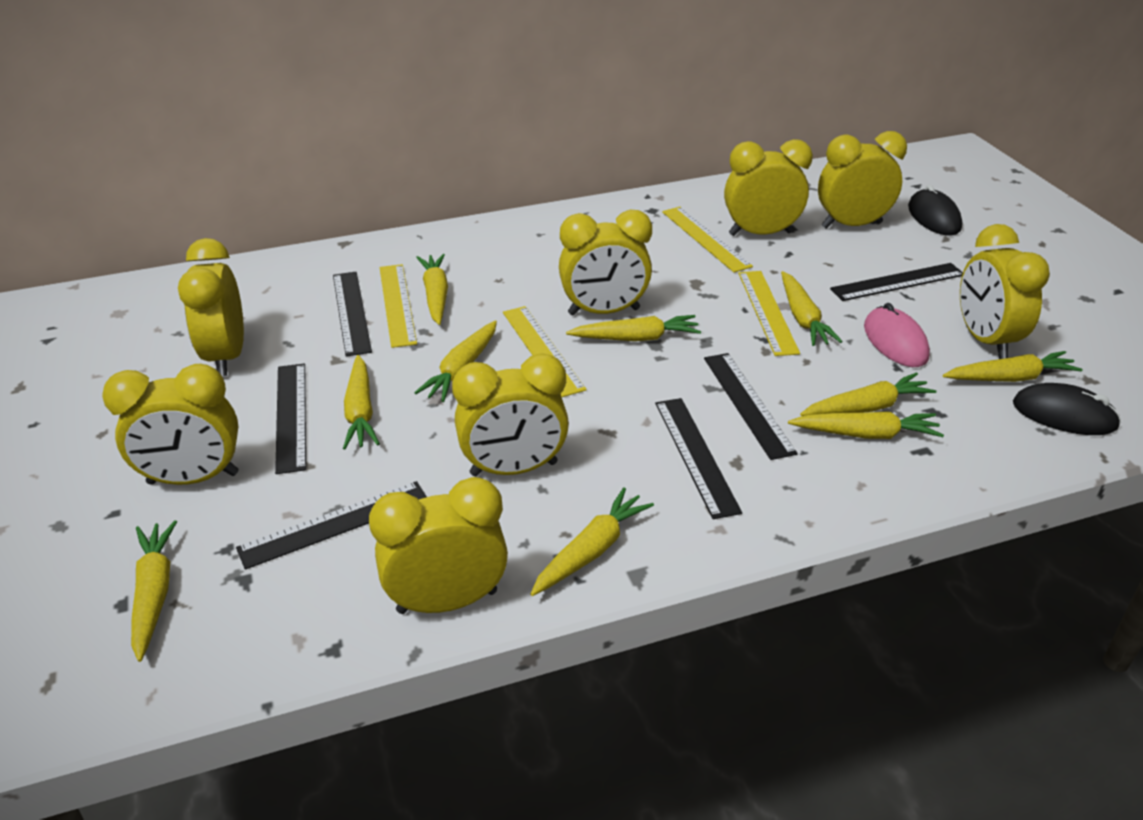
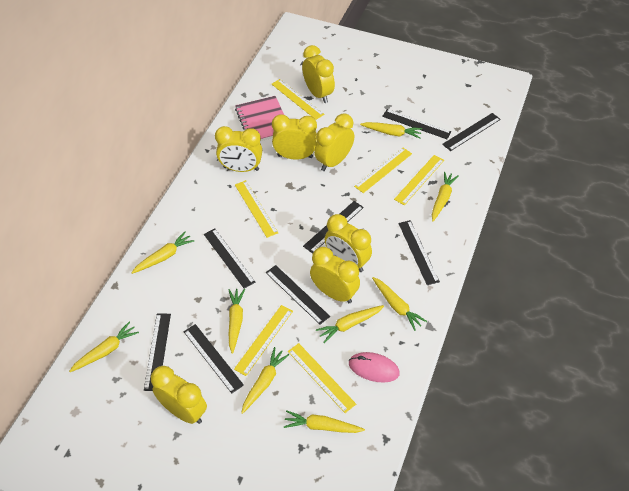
black mouse: 2 -> 0
black ruler: 6 -> 8
pink notebook: 0 -> 1
yellow carrot: 10 -> 9
yellow clock: 8 -> 7
yellow ruler: 4 -> 6

